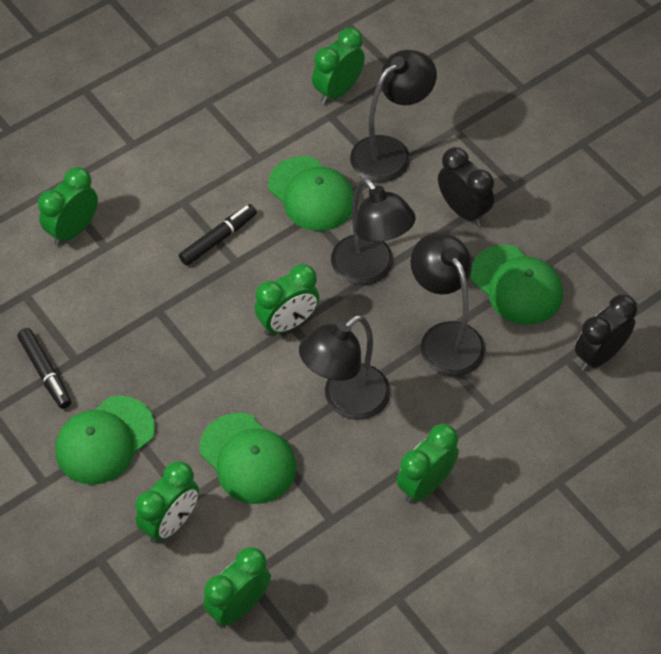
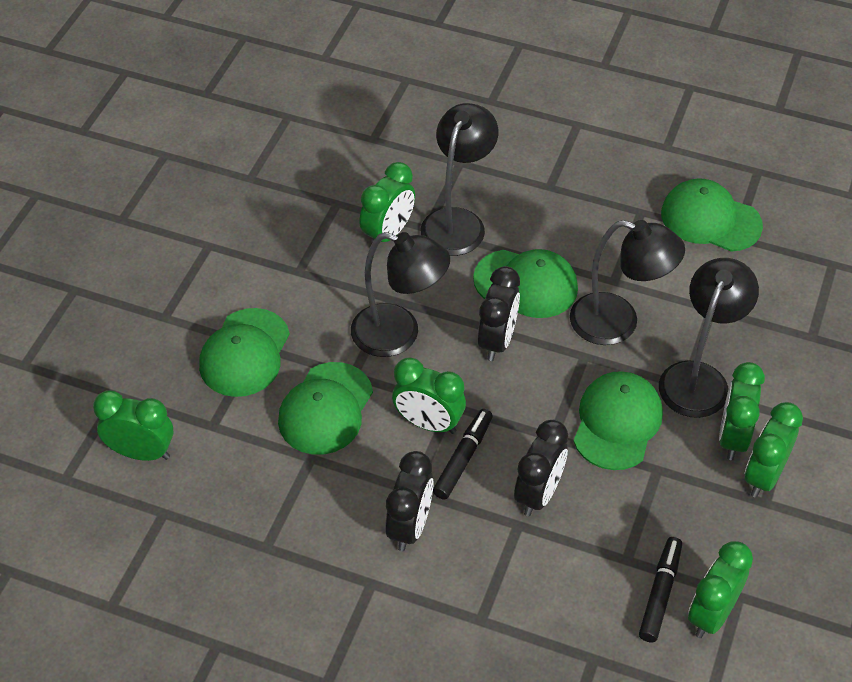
black clock: 2 -> 3
green cap: 4 -> 5

